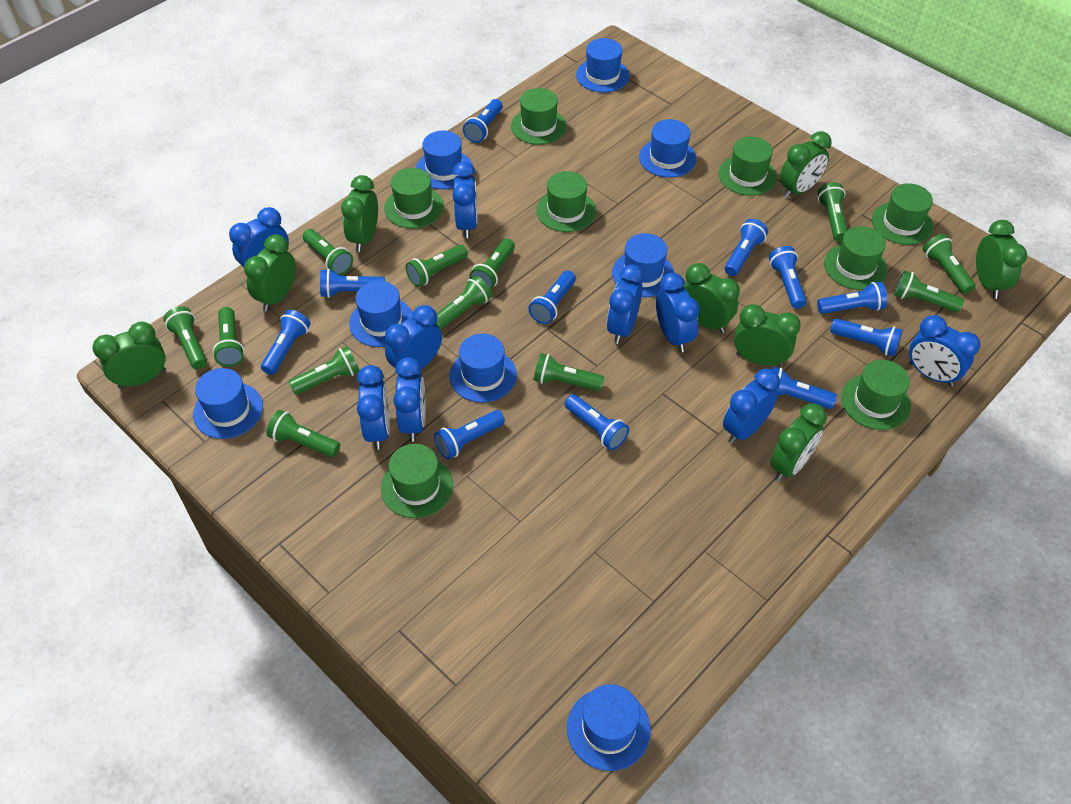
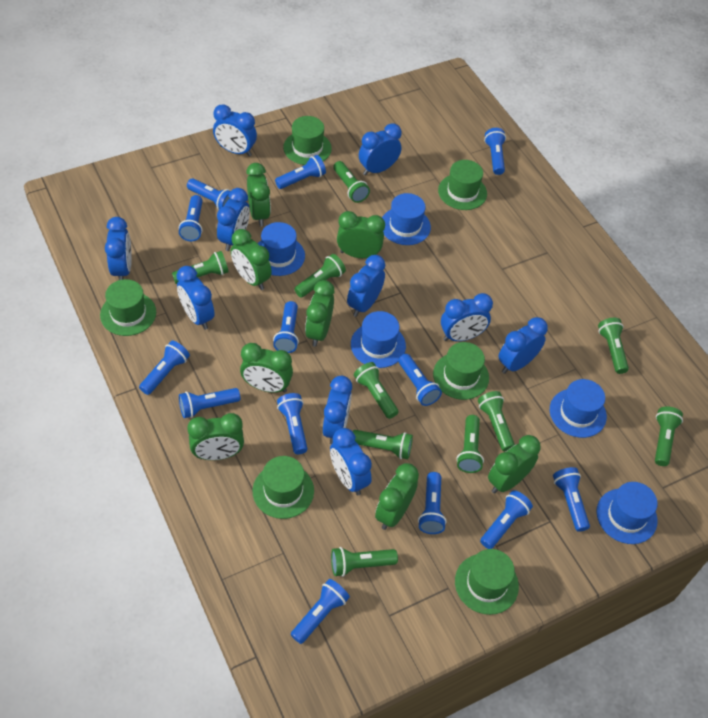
blue clock: 9 -> 10
blue flashlight: 11 -> 13
blue hat: 8 -> 5
green flashlight: 12 -> 10
green hat: 8 -> 6

